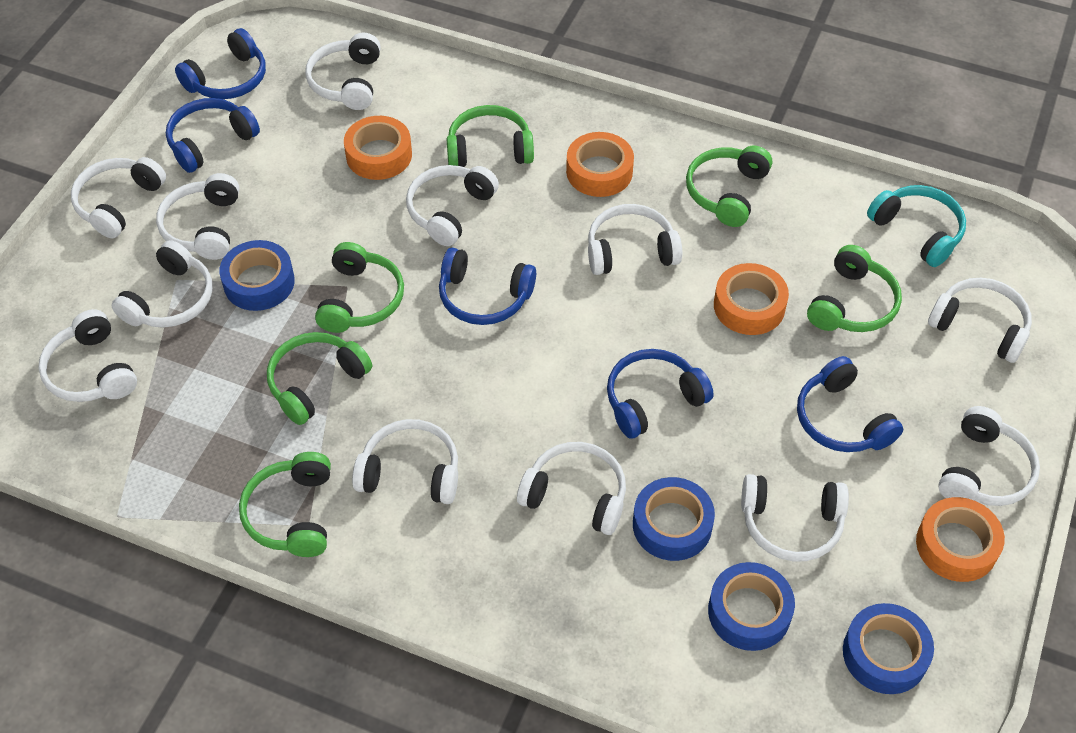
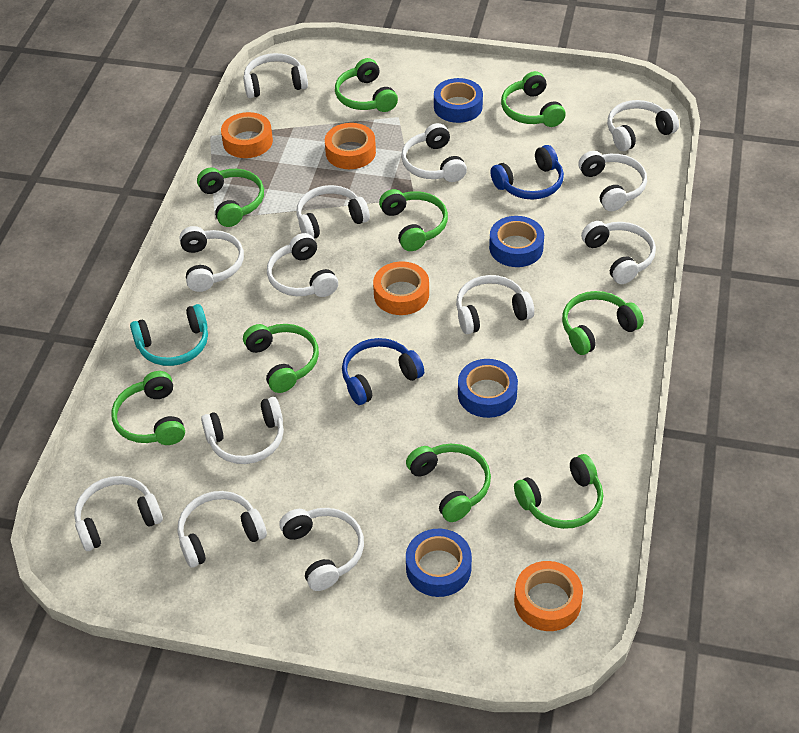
blue headphones: 5 -> 2
green headphones: 6 -> 9
white headphones: 12 -> 13

